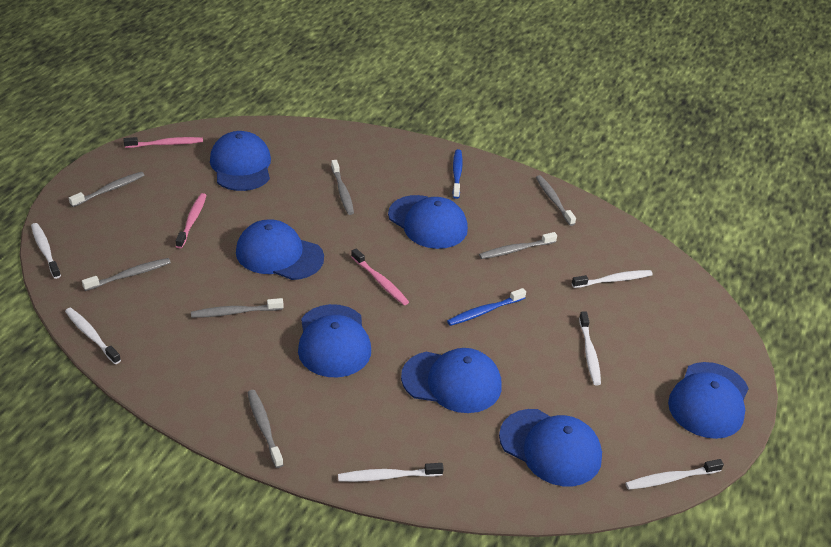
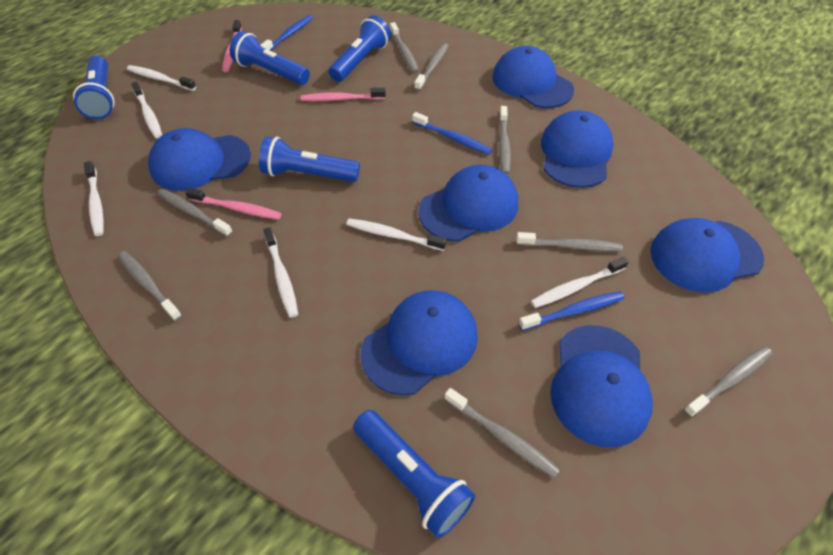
blue flashlight: 0 -> 5
blue toothbrush: 2 -> 3
grey toothbrush: 7 -> 8

